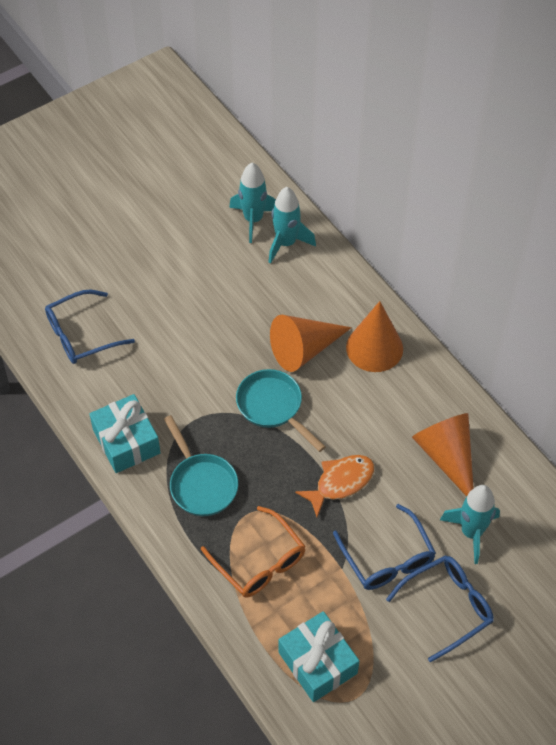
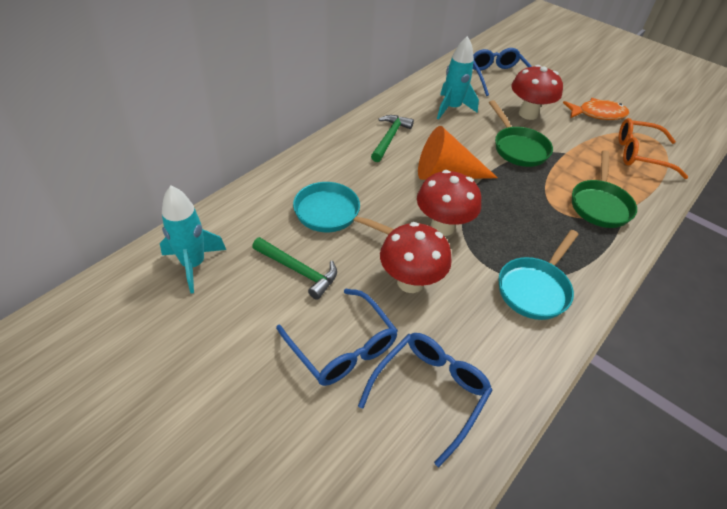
green hammer: 0 -> 2
green pan: 0 -> 2
orange cone: 3 -> 1
red mushroom: 0 -> 3
turquoise gift: 2 -> 0
turquoise rocket: 3 -> 2

